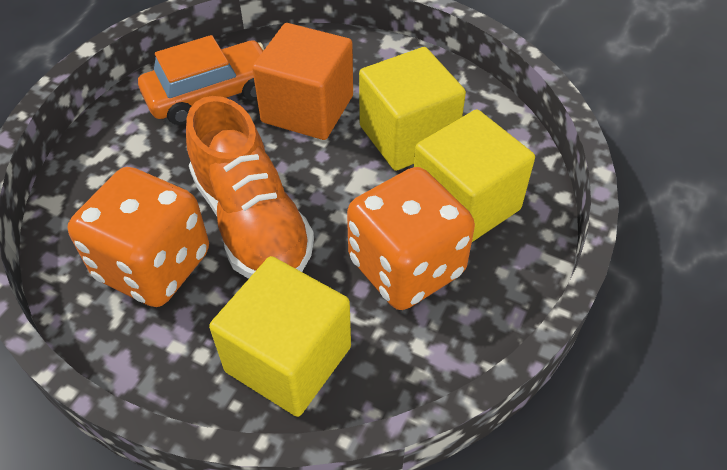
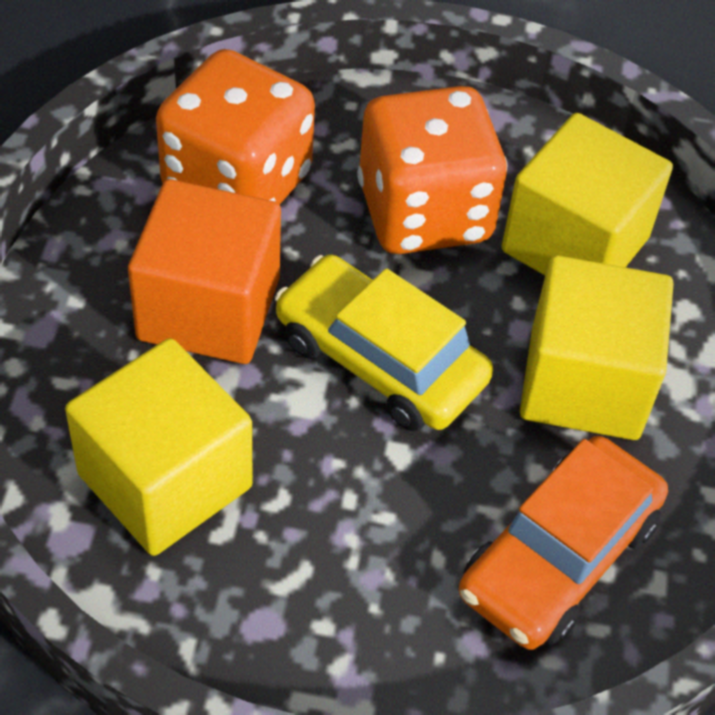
orange shoe: 1 -> 0
yellow car: 0 -> 1

